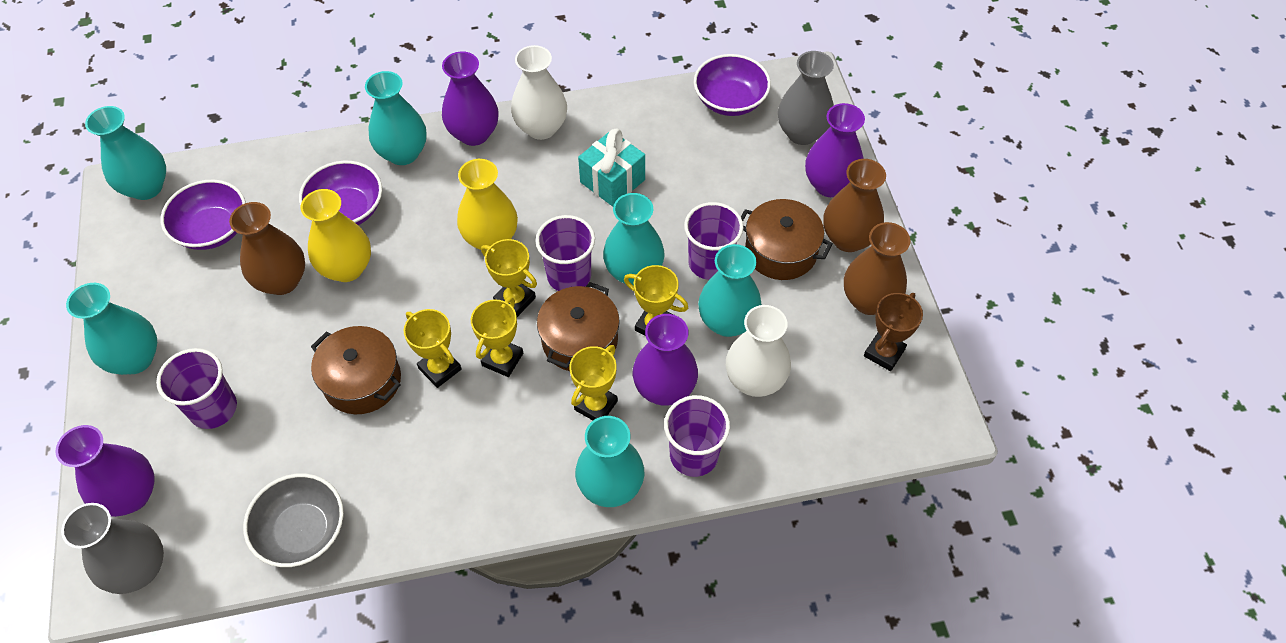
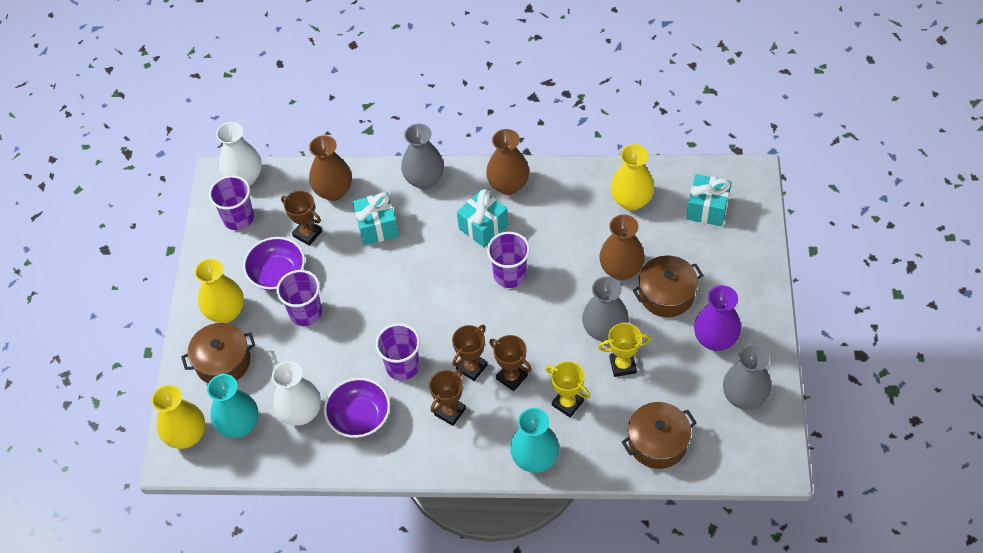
brown trophy: 1 -> 4
grey bowl: 1 -> 0
grey vase: 2 -> 3
purple bowl: 3 -> 2
purple vase: 4 -> 1
turquoise gift: 1 -> 3
turquoise vase: 6 -> 2
yellow trophy: 5 -> 2
yellow vase: 2 -> 3

